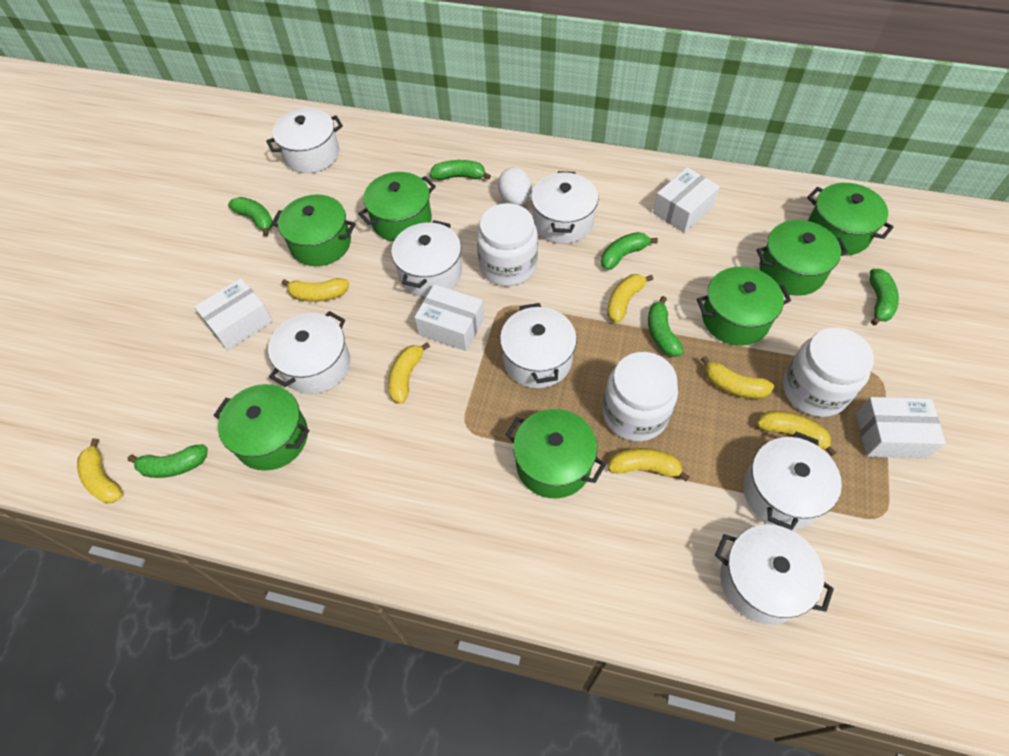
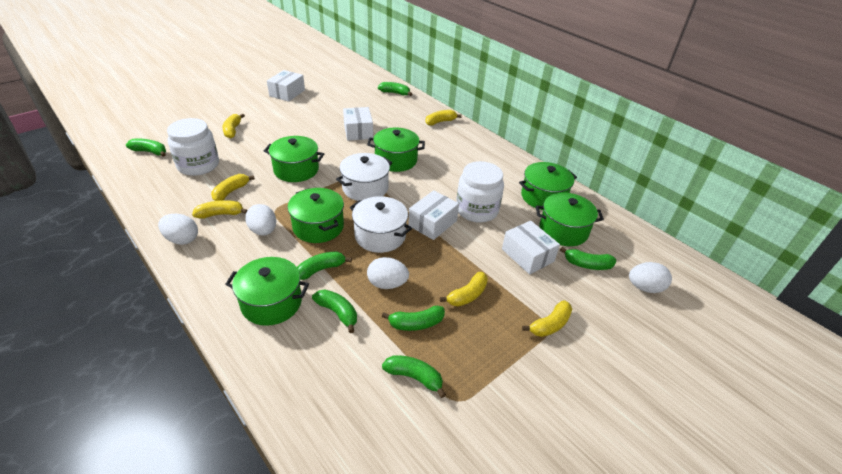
green banana: 6 -> 7
green pot: 7 -> 6
white egg: 1 -> 4
white jar: 3 -> 2
white pot: 7 -> 2
yellow banana: 7 -> 6

